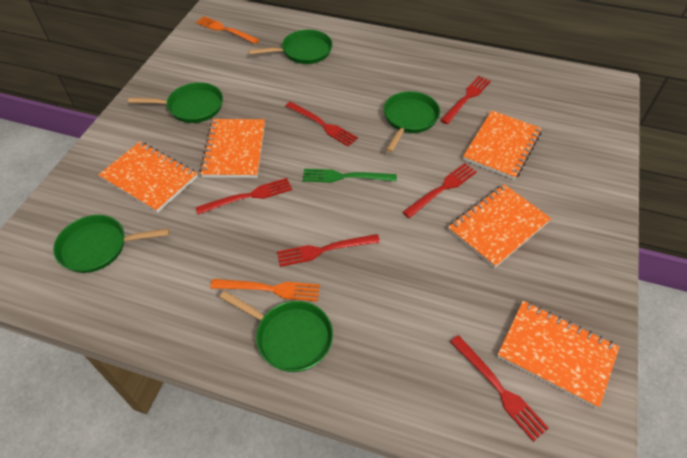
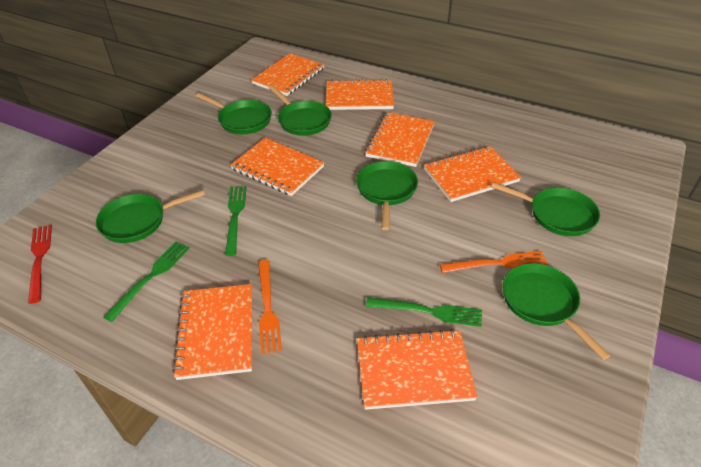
green fork: 1 -> 3
green pan: 5 -> 6
orange notebook: 5 -> 7
red fork: 6 -> 1

